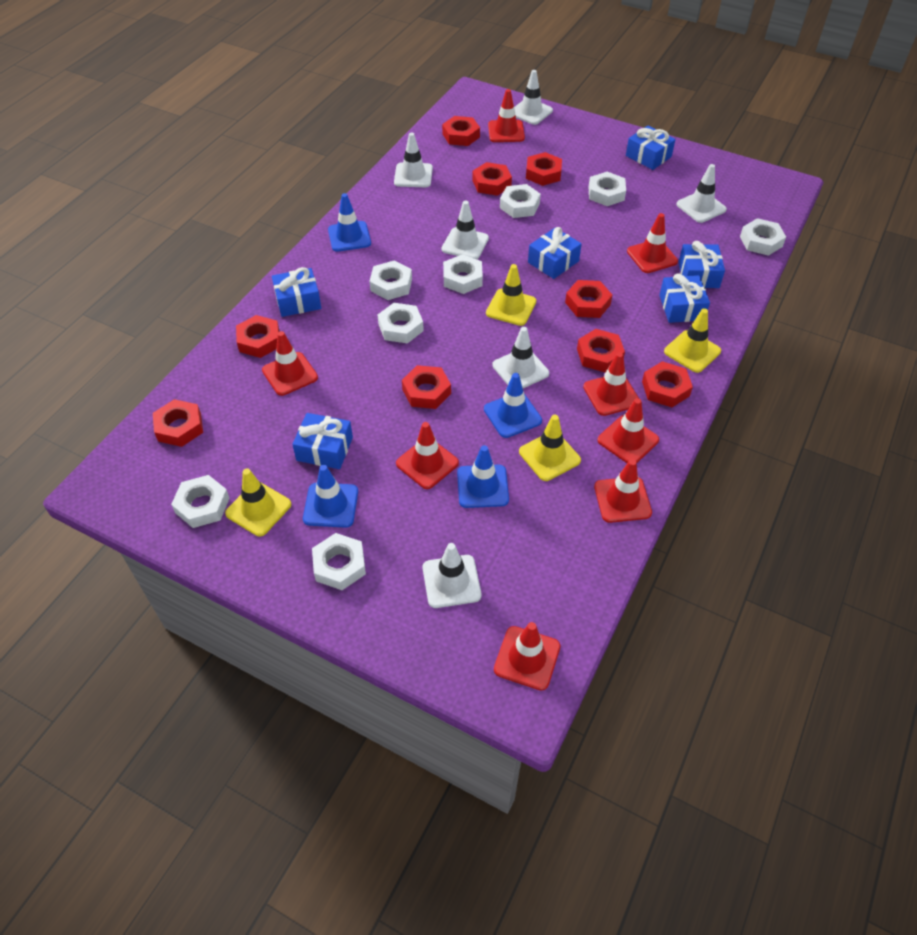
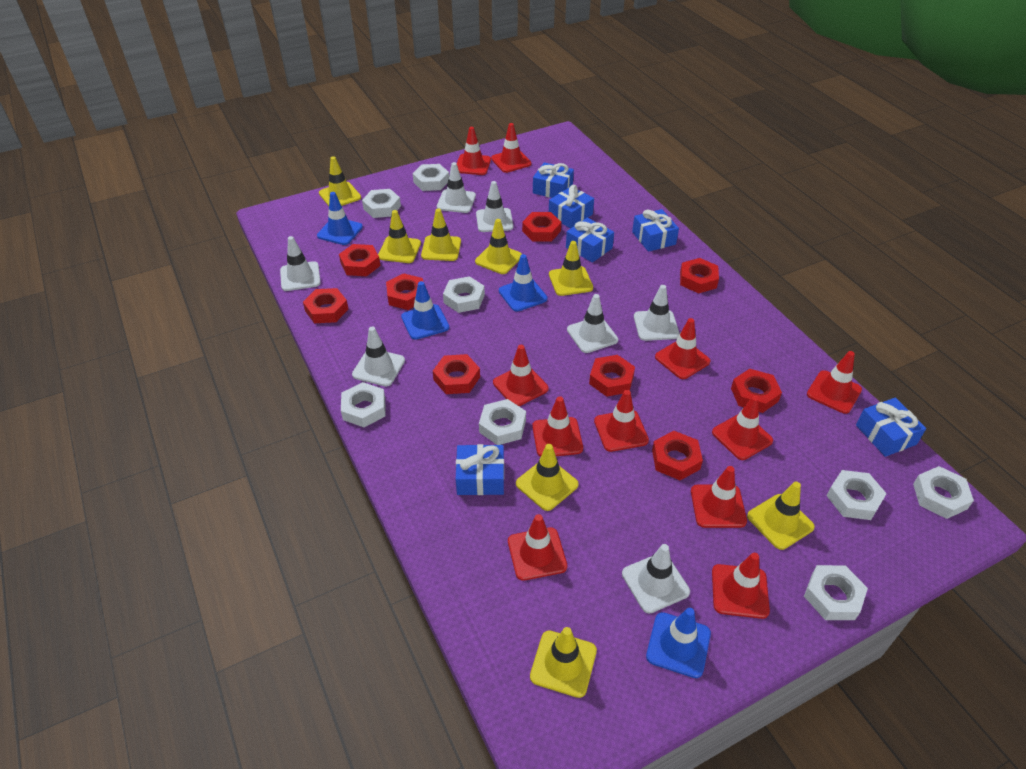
red traffic cone: 8 -> 11
white traffic cone: 6 -> 7
yellow traffic cone: 4 -> 8

